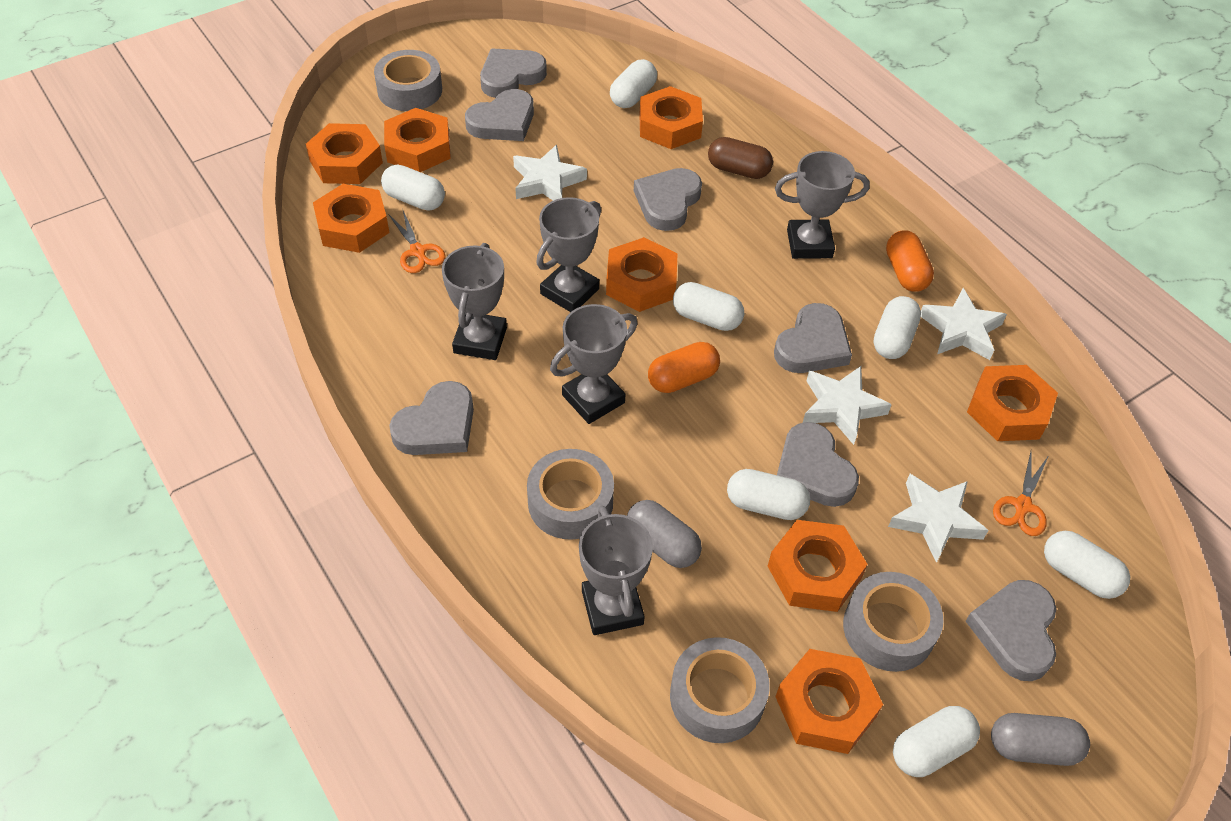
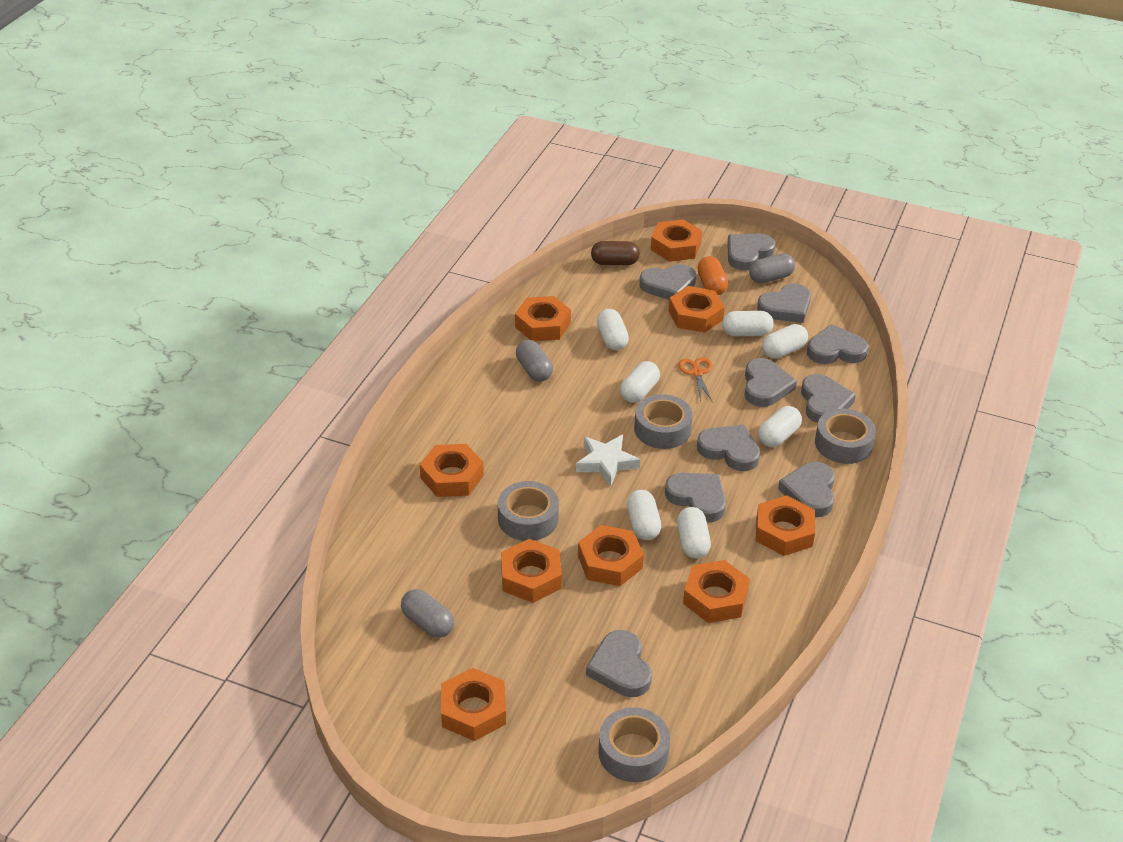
grey capsule: 2 -> 3
grey heart: 7 -> 10
grey trophy: 5 -> 0
orange capsule: 2 -> 1
orange nut: 8 -> 9
orange scissors: 2 -> 1
white star: 4 -> 1

